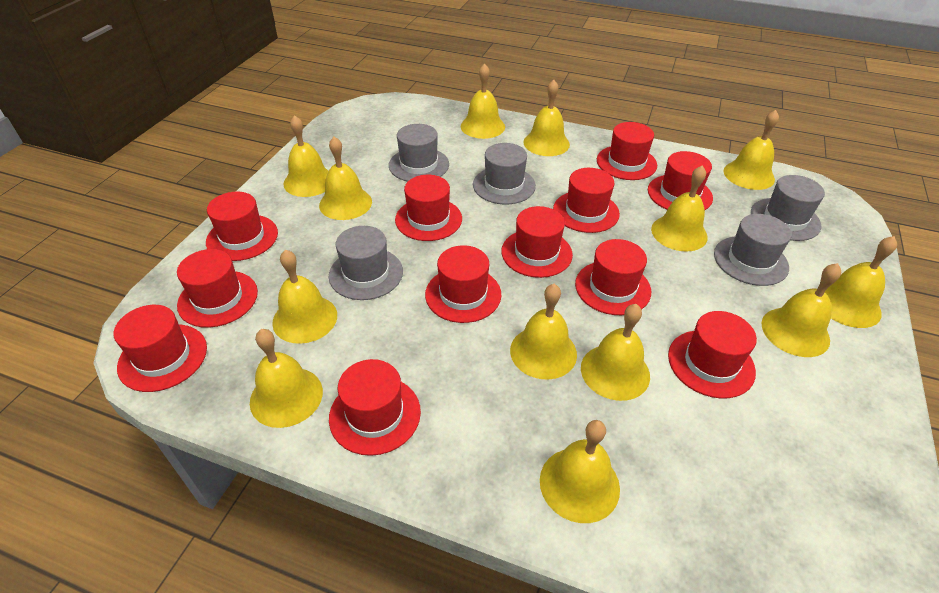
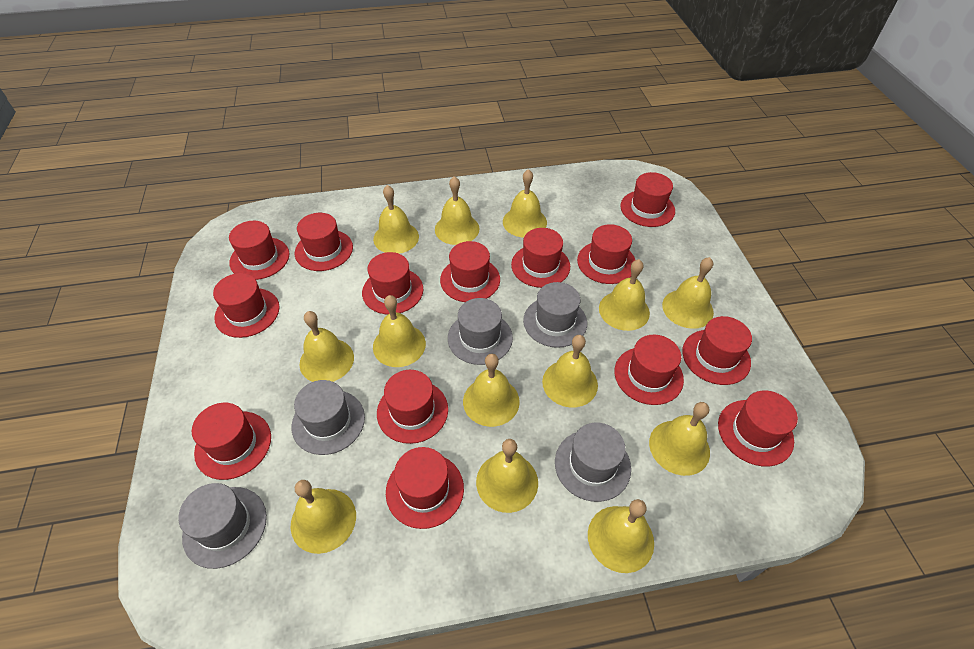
red hat: 12 -> 14

